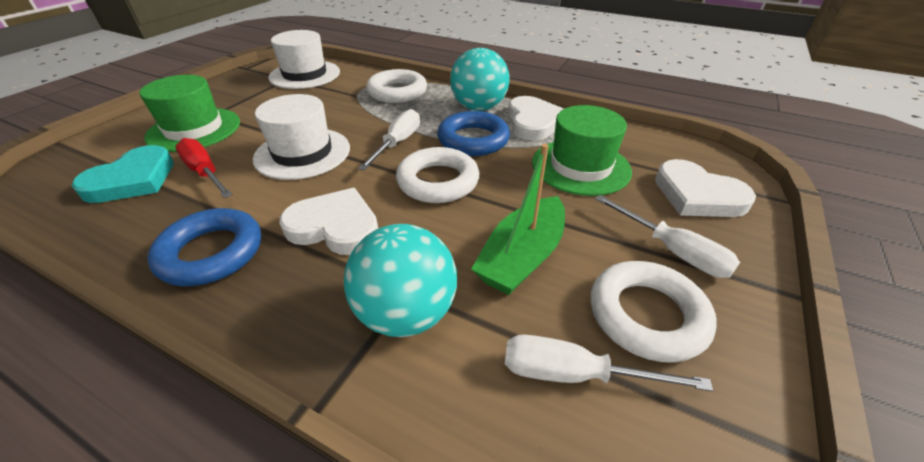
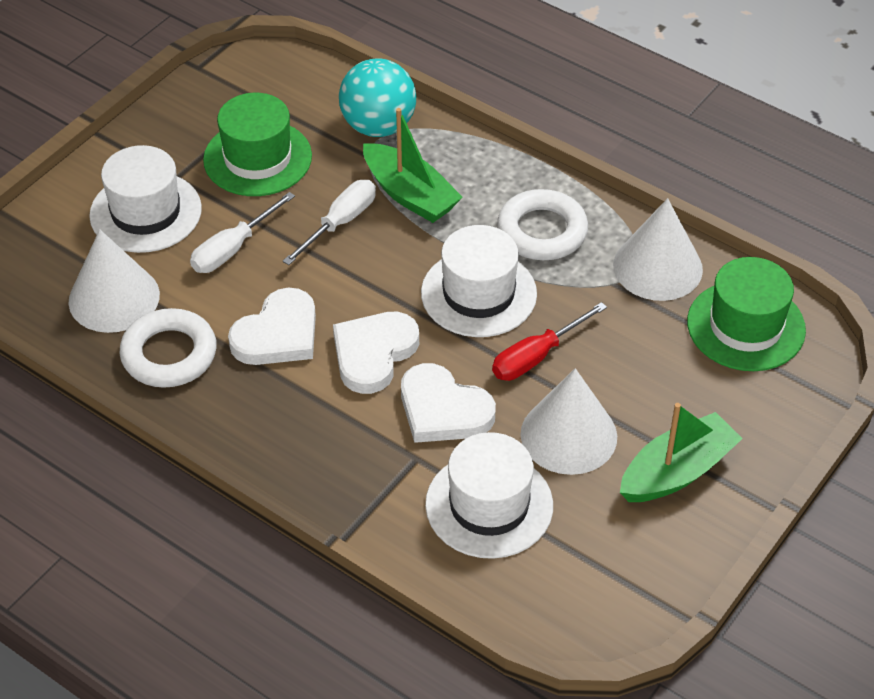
blue ring: 2 -> 0
green boat: 1 -> 2
turquoise ball: 2 -> 1
turquoise heart: 1 -> 0
white cone: 0 -> 3
white hat: 2 -> 3
white ring: 3 -> 2
white screwdriver: 3 -> 2

